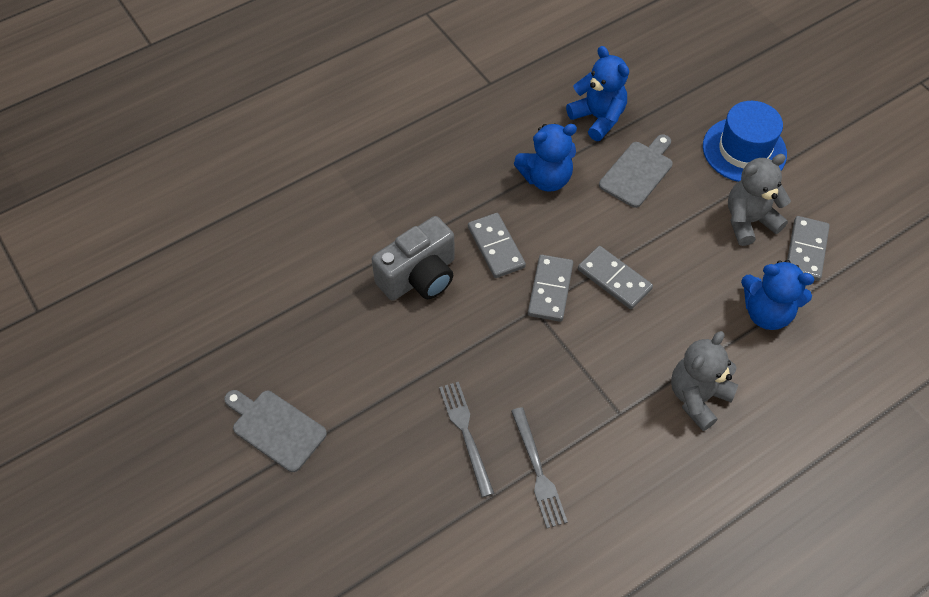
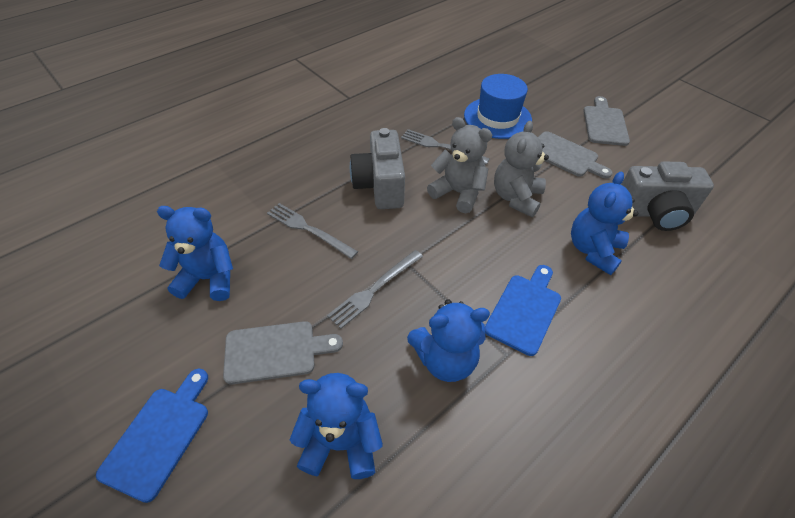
blue cutting board: 0 -> 2
blue teddy bear: 3 -> 4
grey camera: 1 -> 2
grey cutting board: 2 -> 3
grey domino: 4 -> 0
grey fork: 2 -> 3

